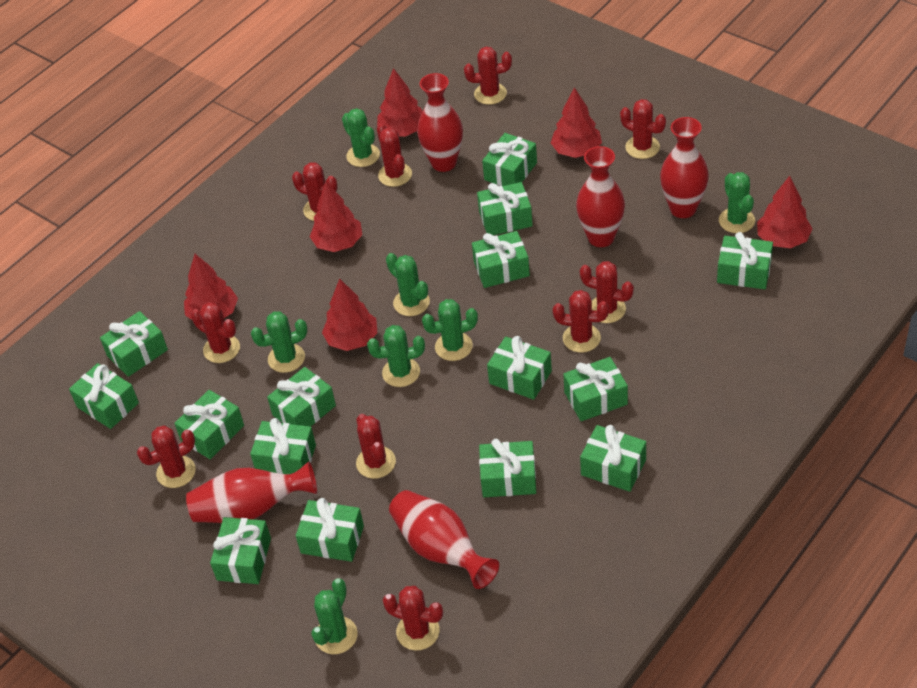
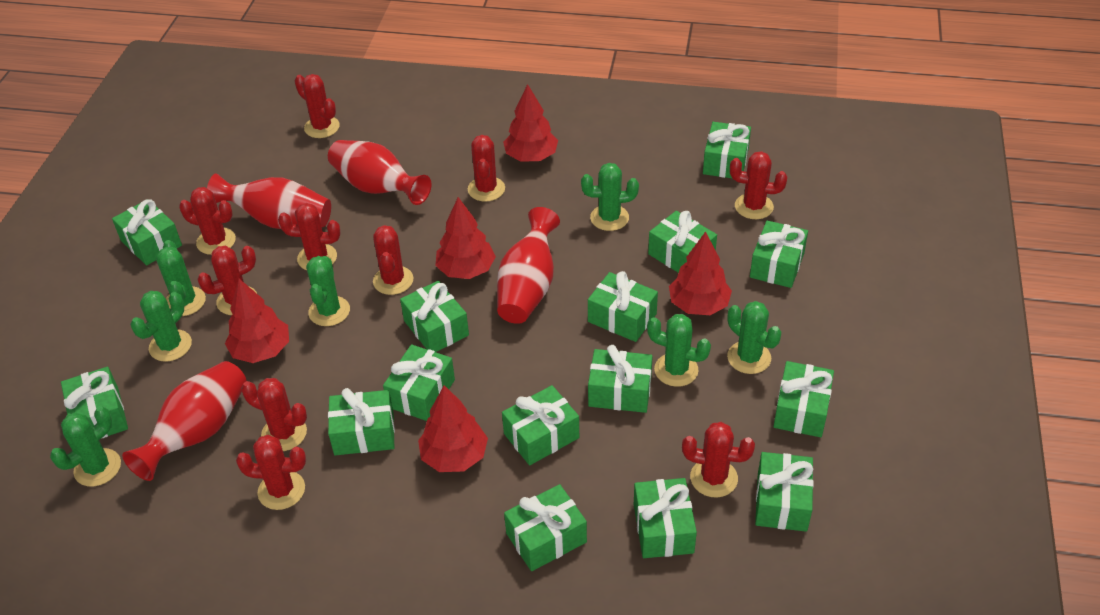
red tree: 6 -> 5
red vase: 5 -> 4

